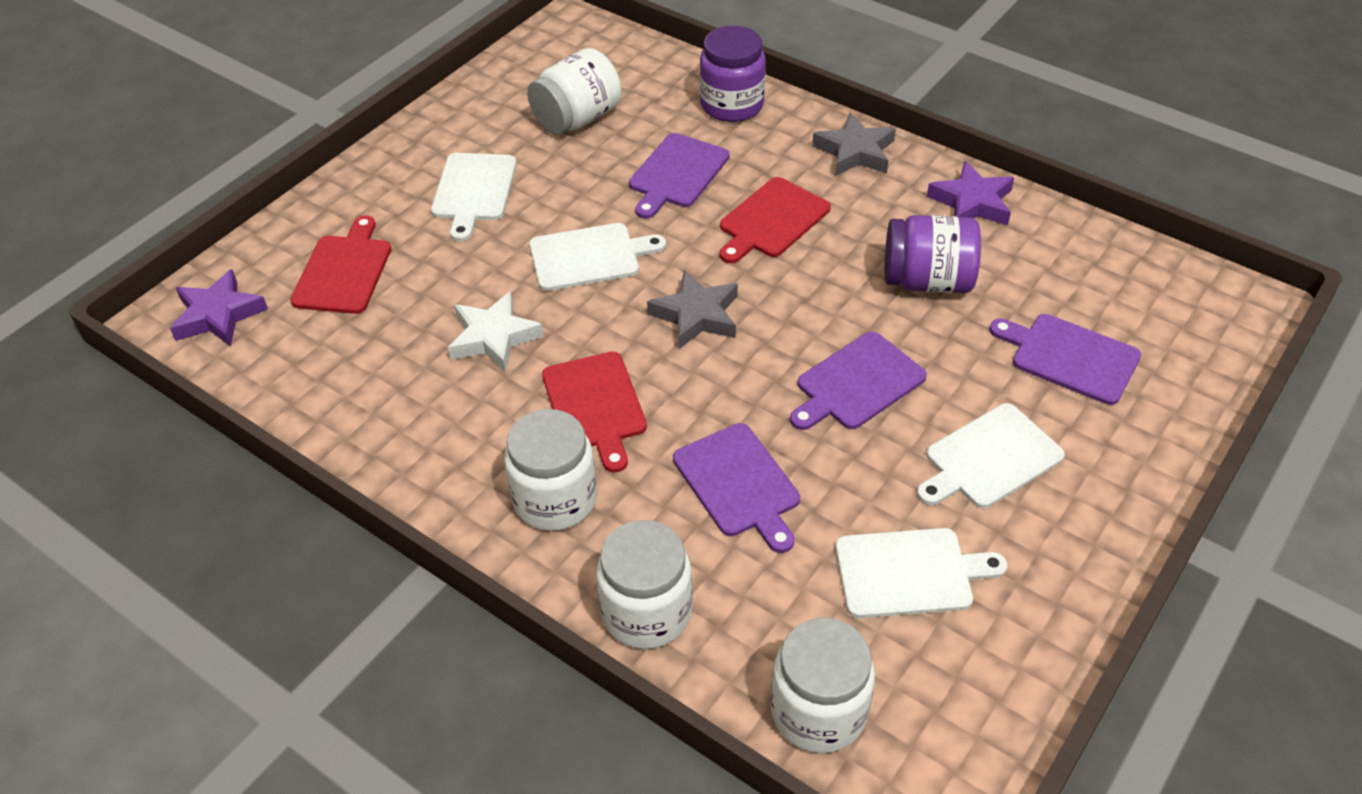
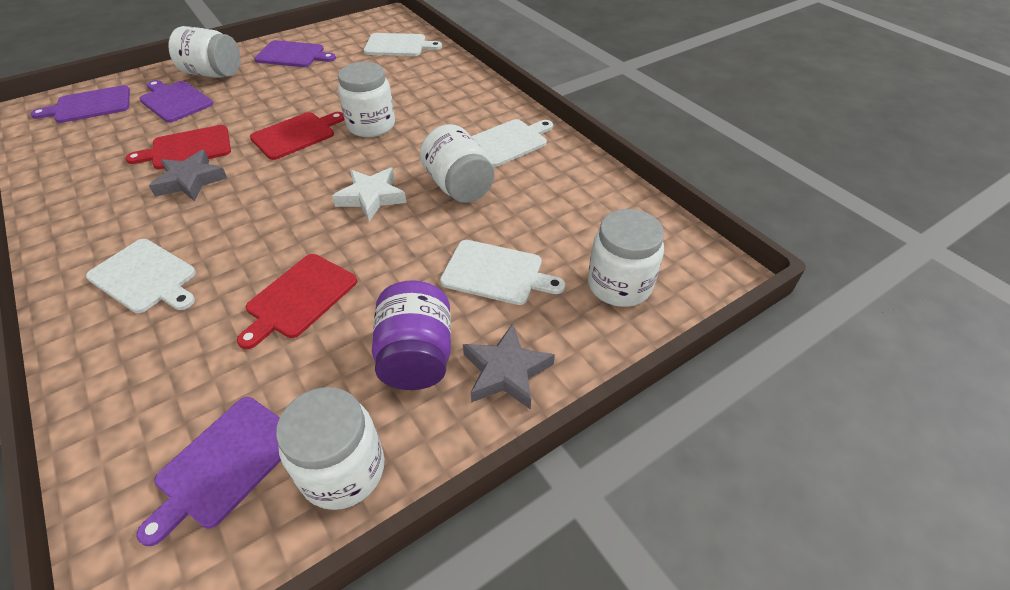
purple jar: 2 -> 1
purple star: 2 -> 0
white jar: 4 -> 5

